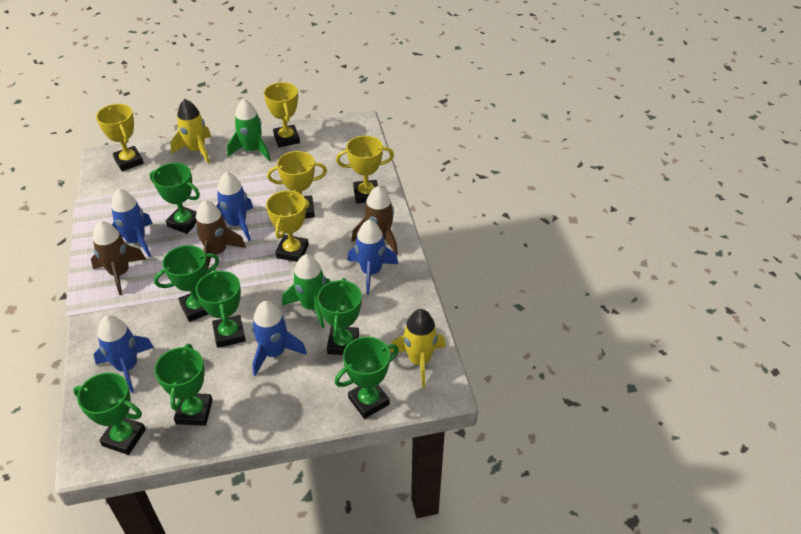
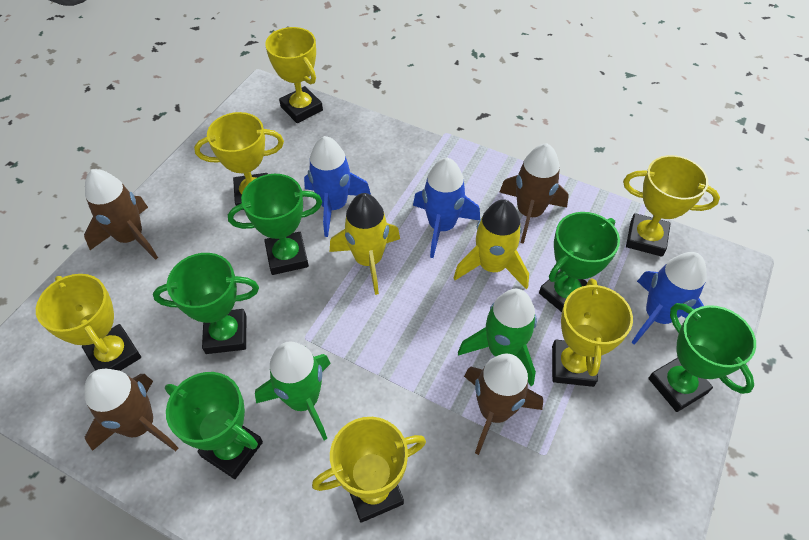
blue rocket: 5 -> 3
brown rocket: 3 -> 4
green trophy: 7 -> 5
yellow trophy: 5 -> 6

